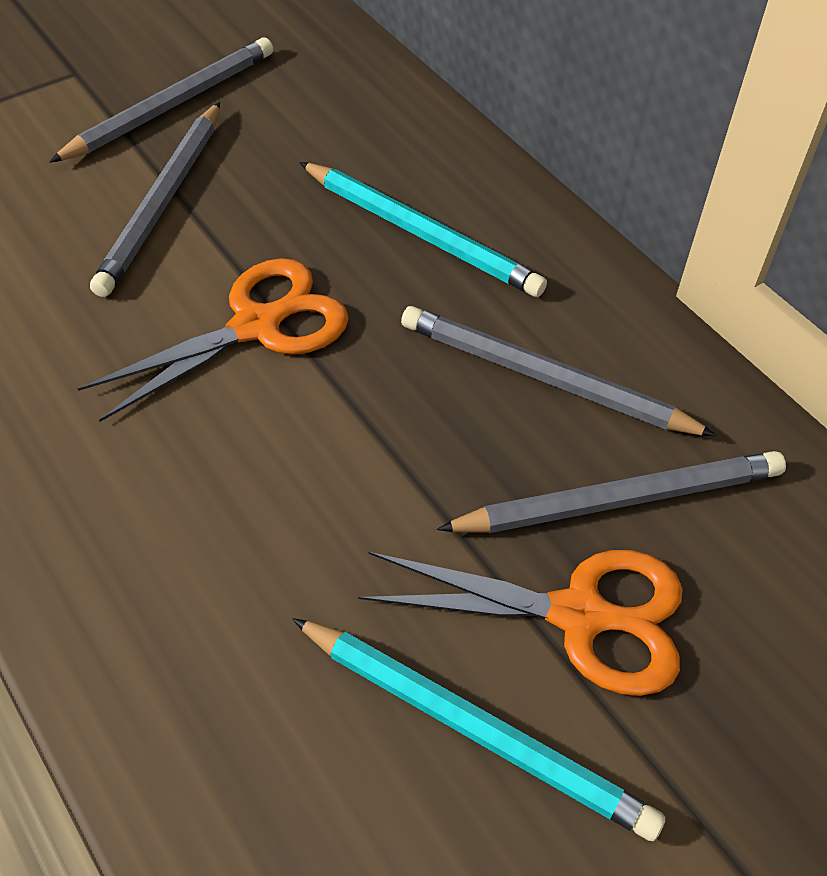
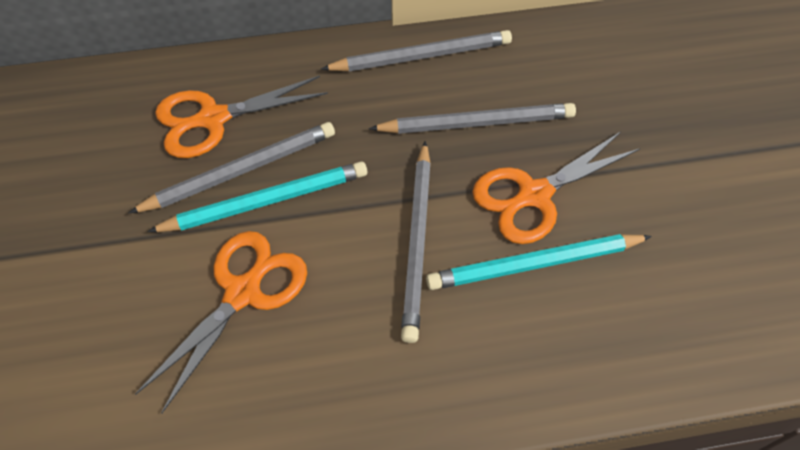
orange scissors: 2 -> 3

